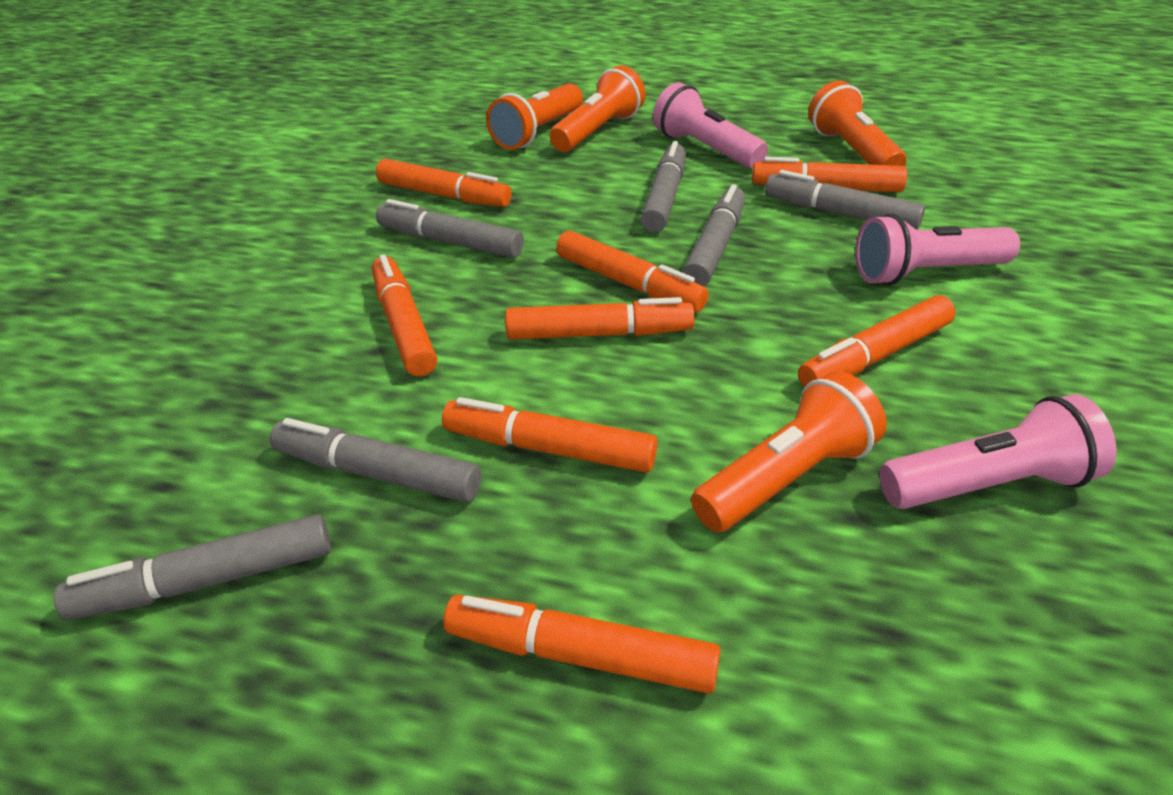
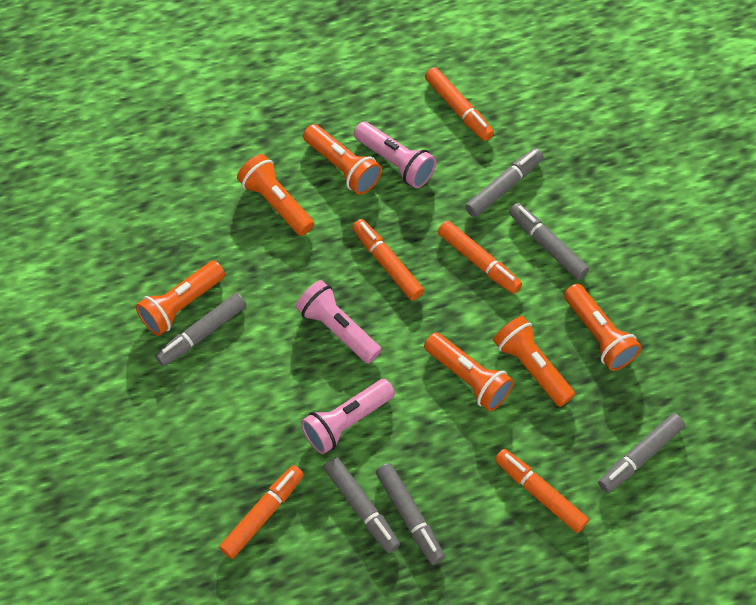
orange flashlight: 4 -> 6
orange marker: 8 -> 5

